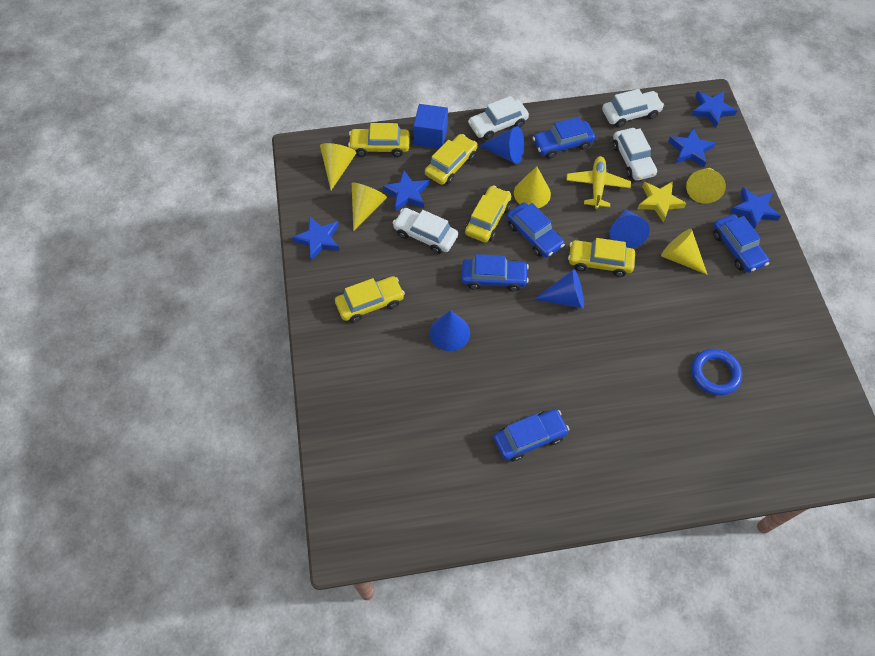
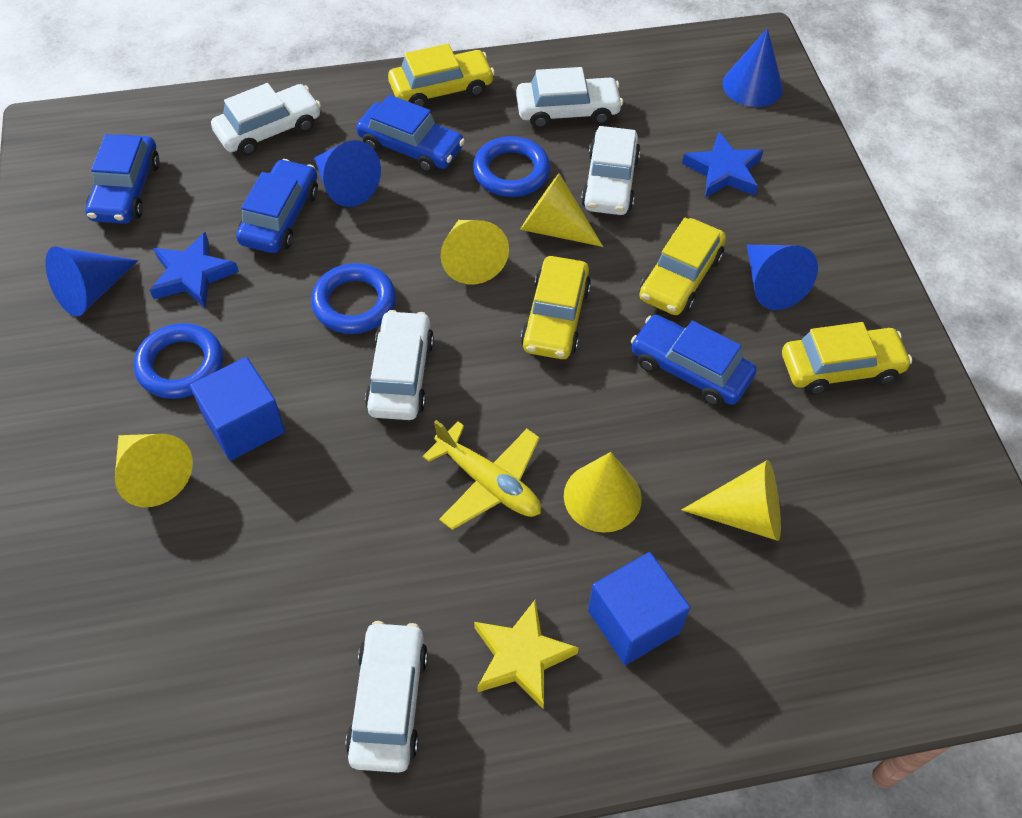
blue car: 5 -> 4
blue cube: 1 -> 2
blue ring: 1 -> 3
blue star: 5 -> 2
white car: 4 -> 5
yellow car: 5 -> 4

